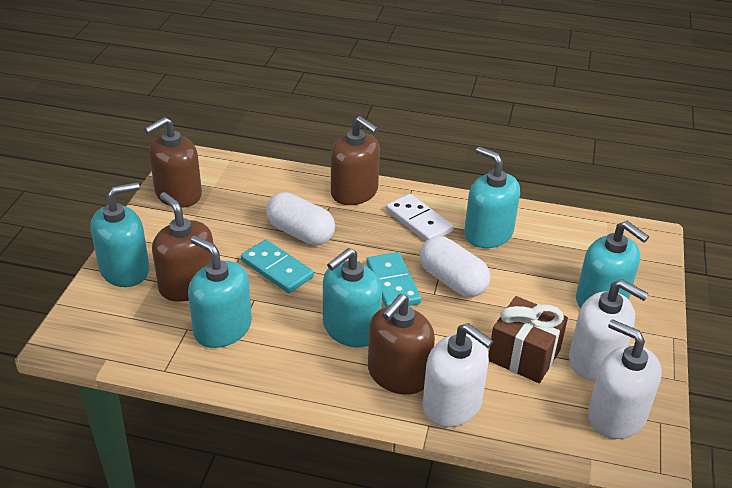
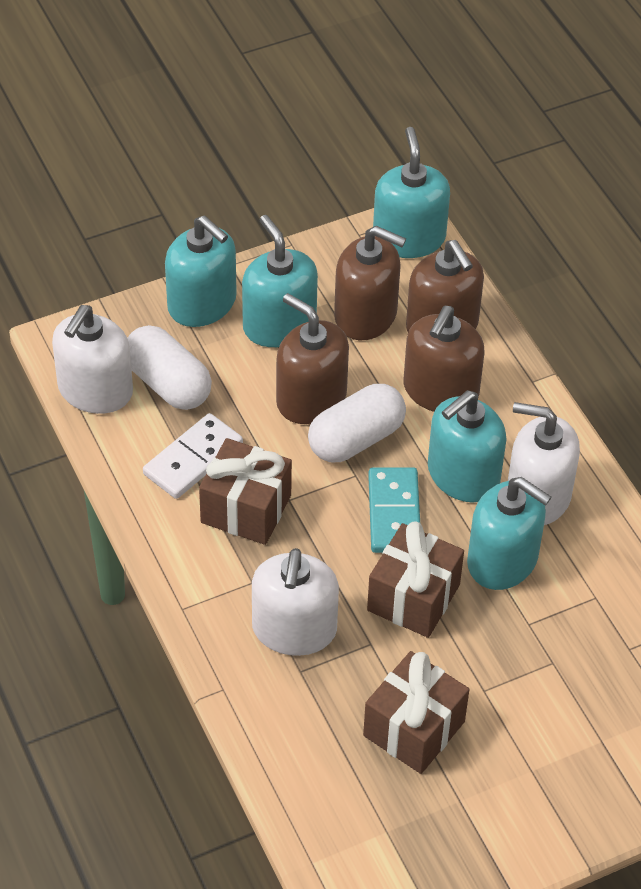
brown gift: 1 -> 3
turquoise domino: 2 -> 1

